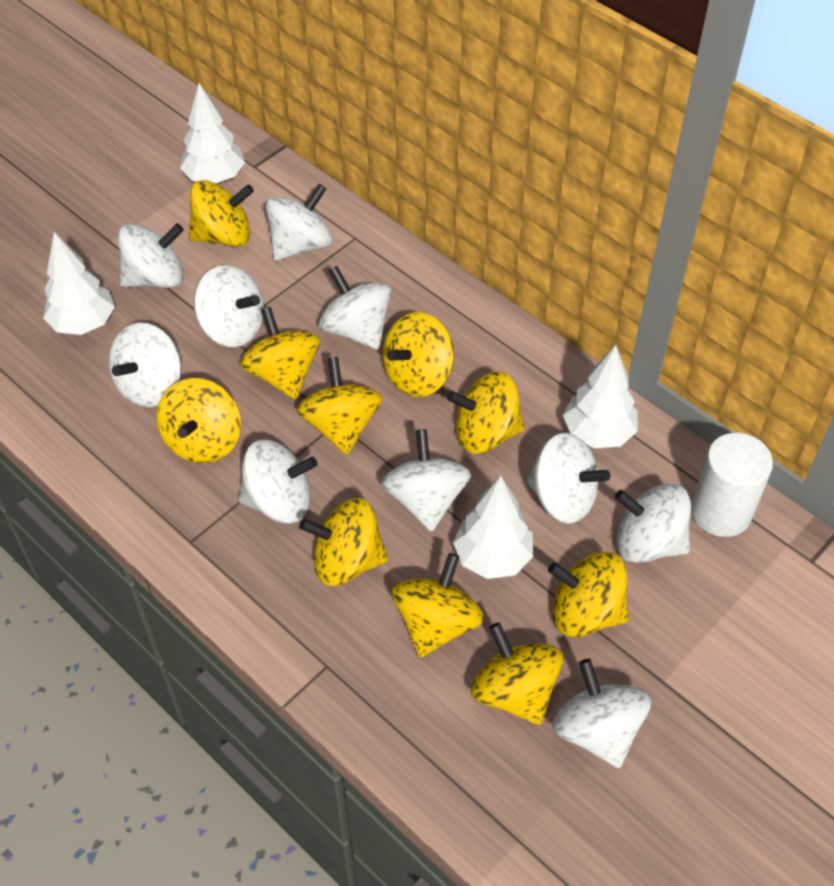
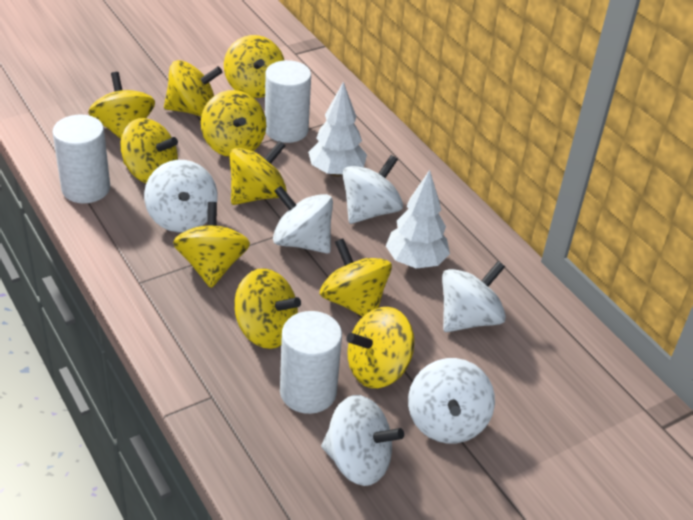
white cylinder: 1 -> 3
white spinning top: 10 -> 6
white tree: 4 -> 2

